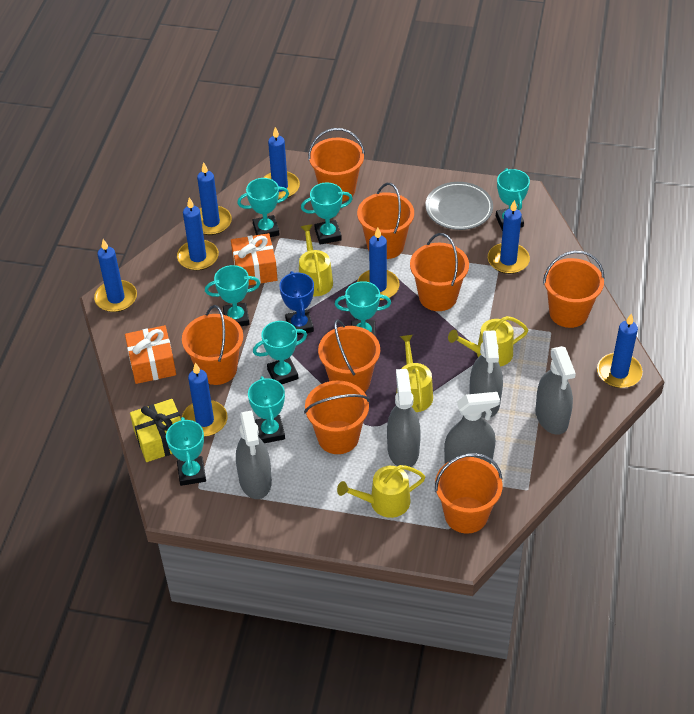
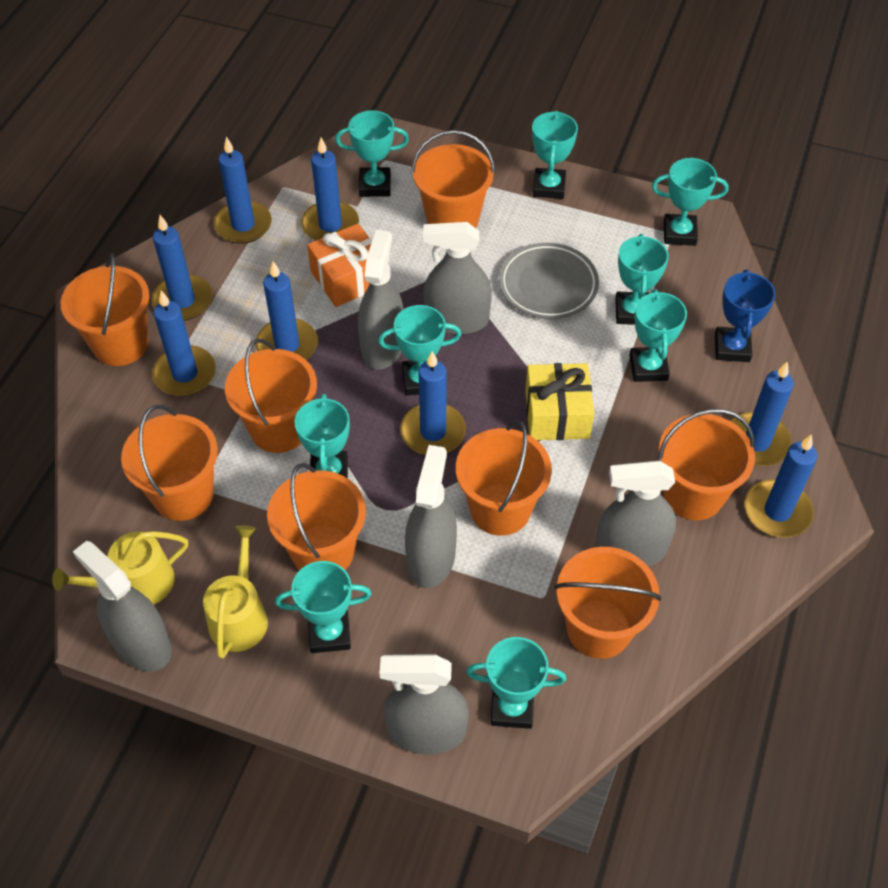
grey spray bottle: 5 -> 6
orange gift: 2 -> 1
turquoise trophy: 8 -> 9
yellow watering can: 4 -> 2

